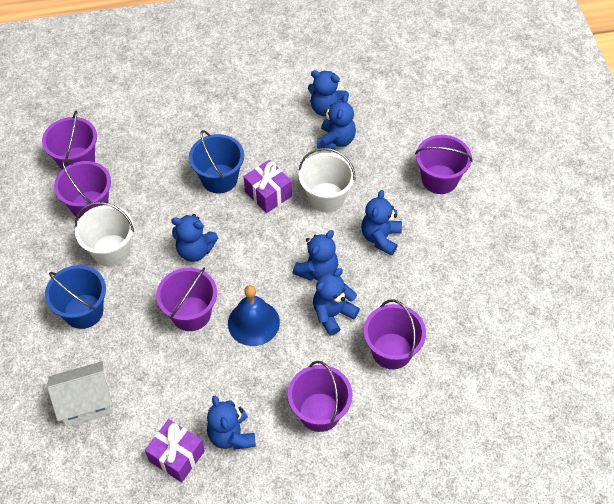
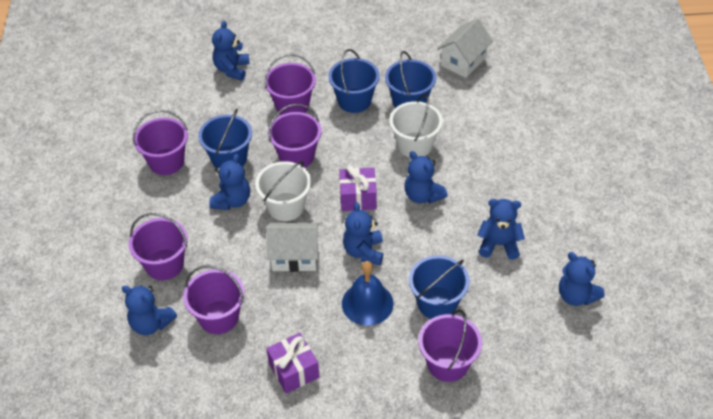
blue bucket: 2 -> 4
white house: 1 -> 2

